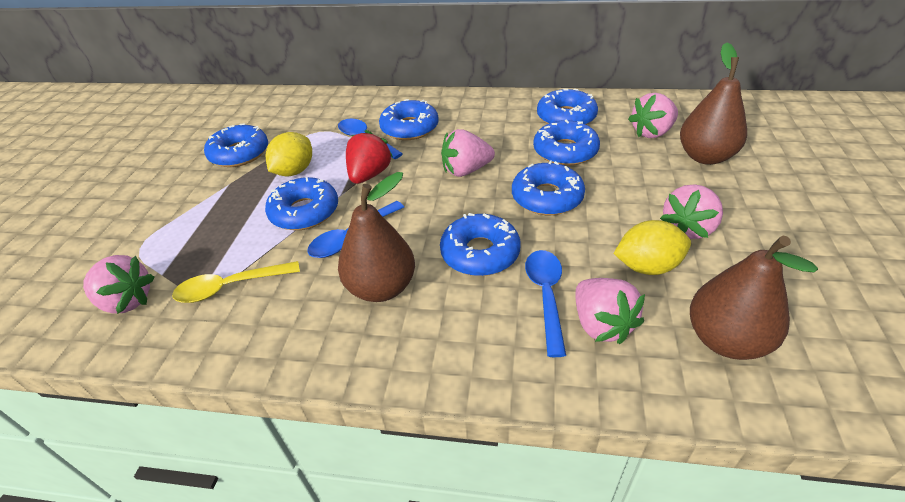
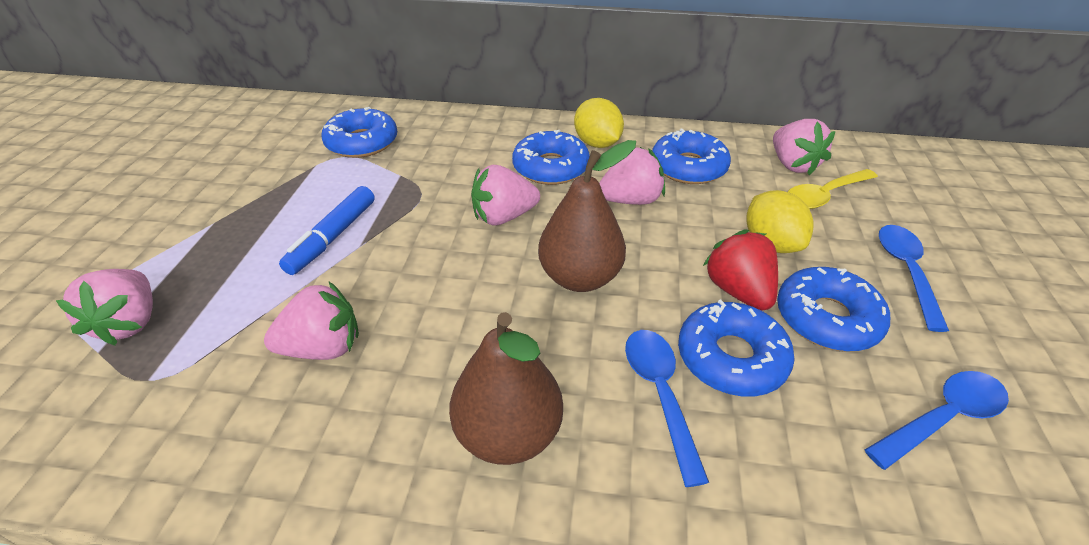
blue donut: 7 -> 5
blue marker: 0 -> 1
brown pear: 3 -> 2

